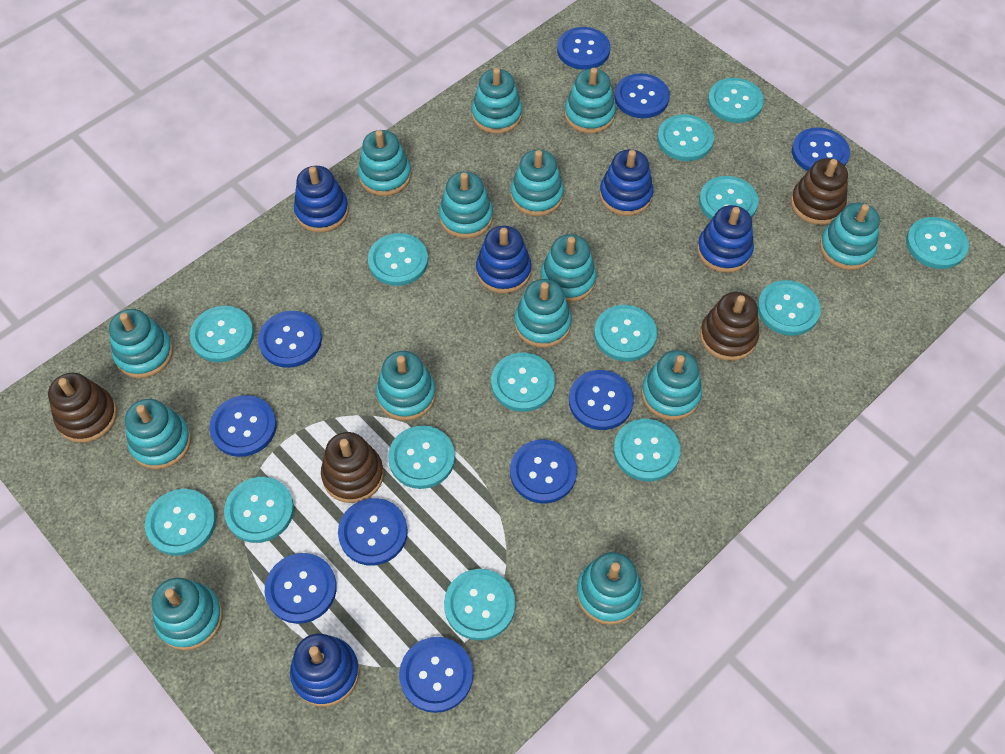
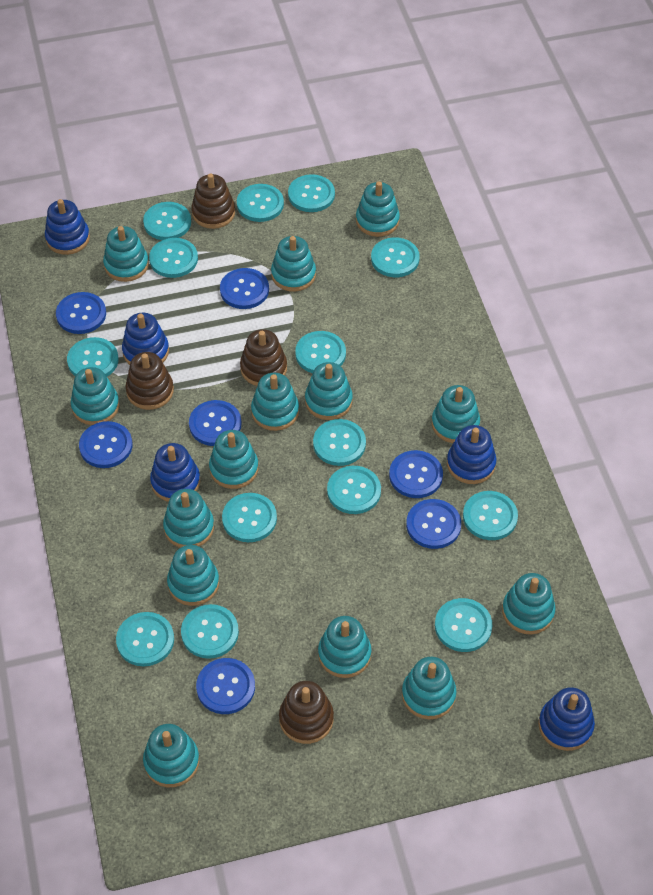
blue button: 10 -> 7

